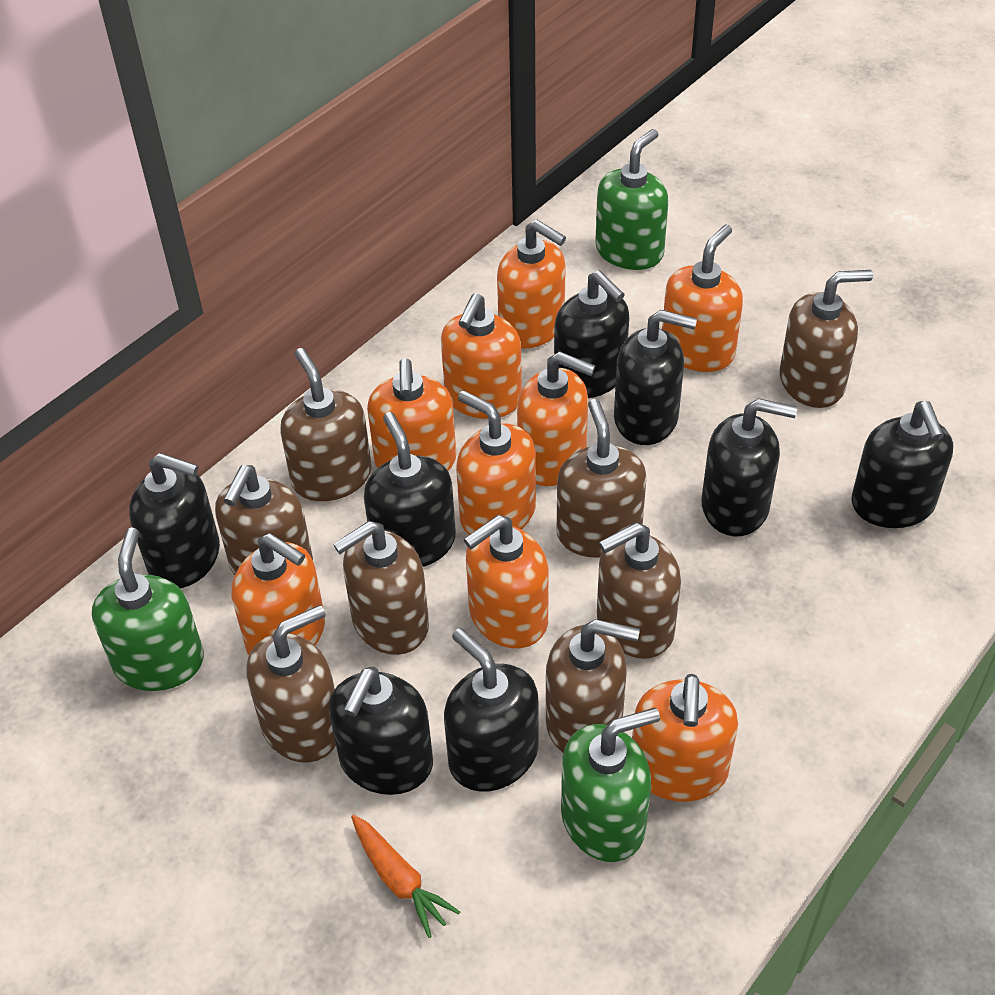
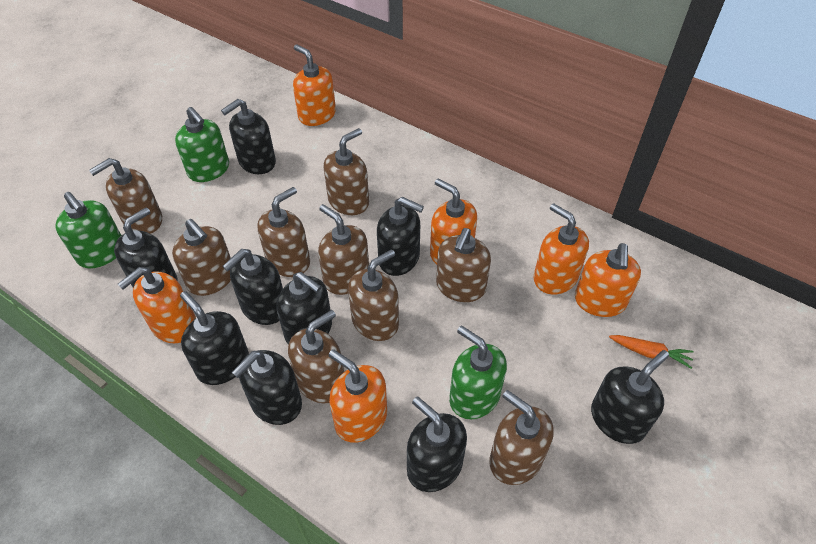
black soap dispenser: 8 -> 9
brown soap dispenser: 8 -> 9
orange soap dispenser: 9 -> 6

